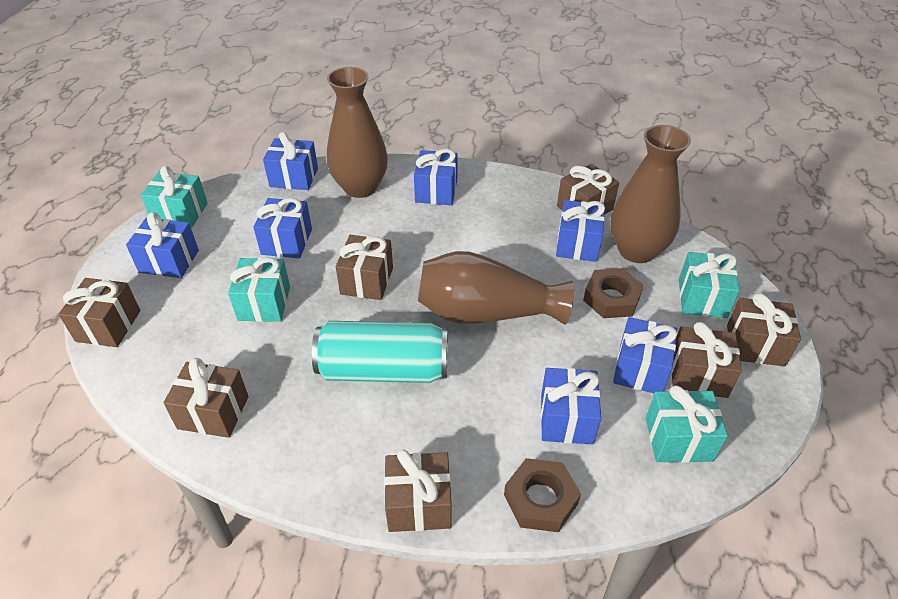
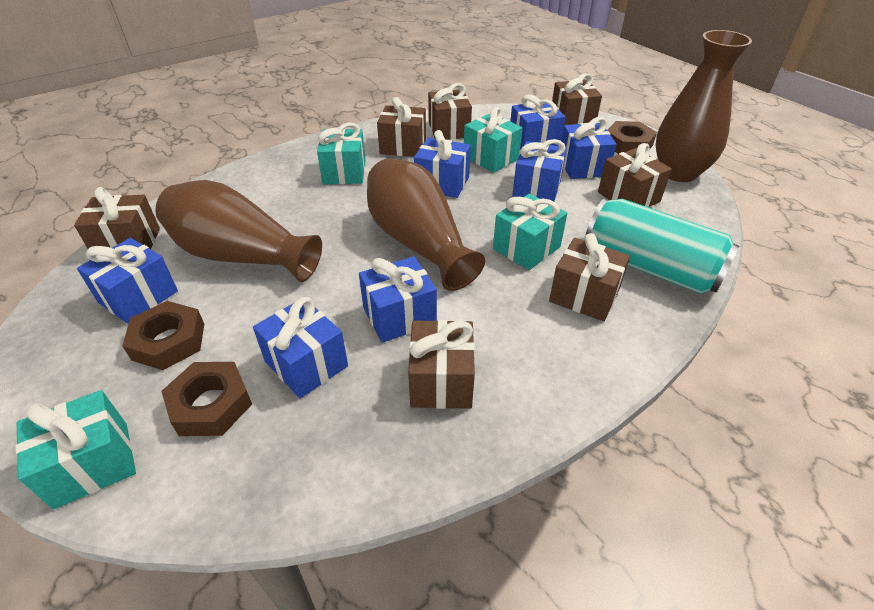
brown nut: 2 -> 3

